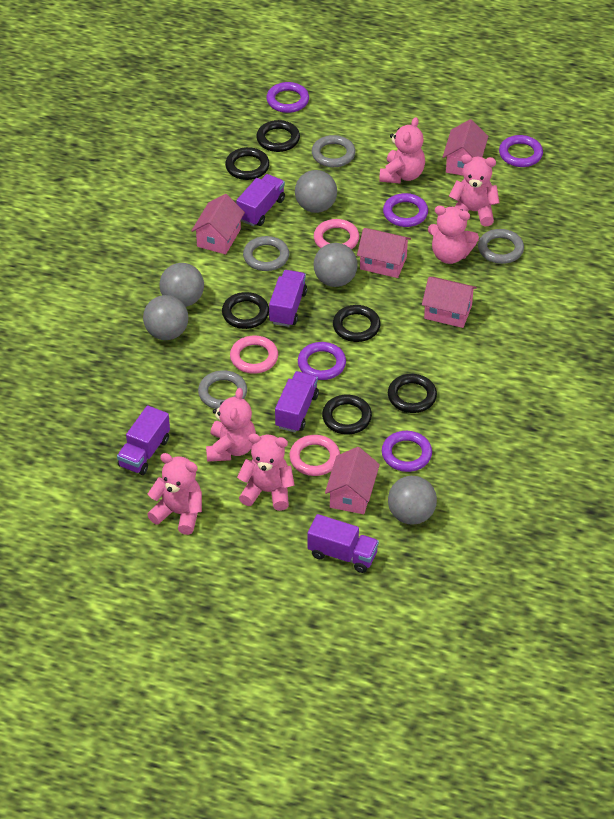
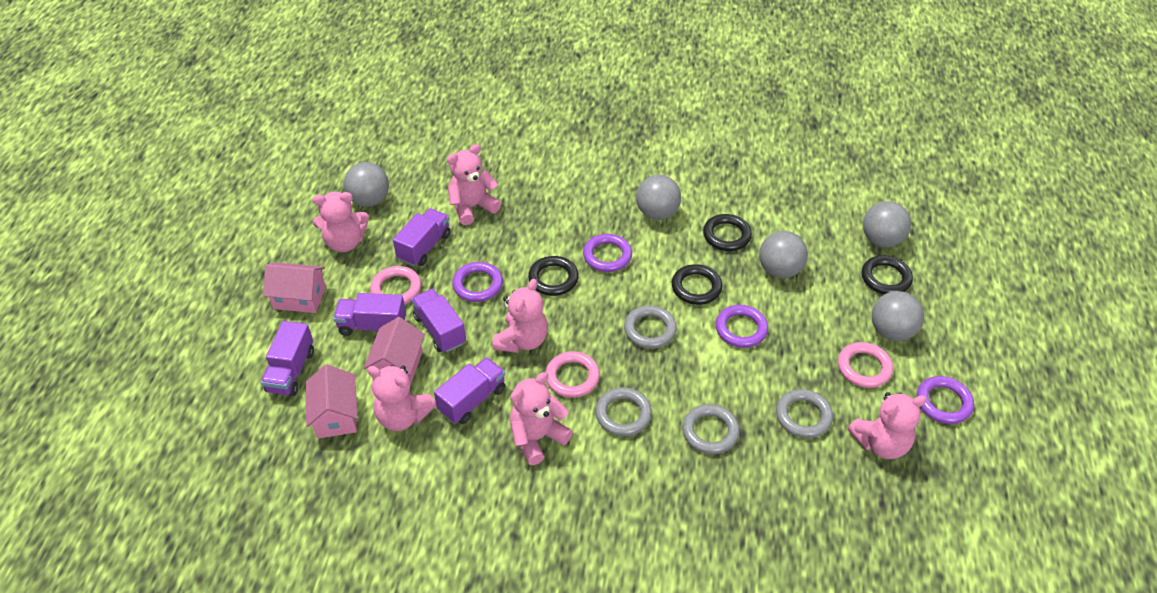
black ring: 6 -> 4
pink house: 5 -> 3
purple ring: 5 -> 4

